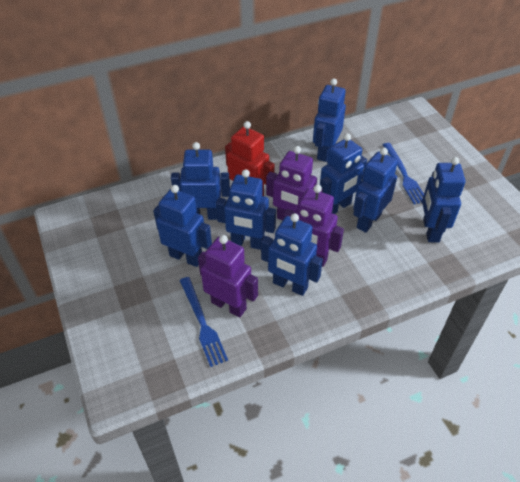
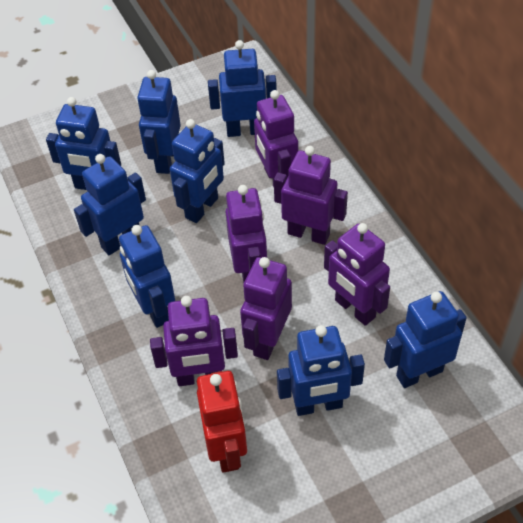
blue fork: 2 -> 0
purple robot: 3 -> 6

